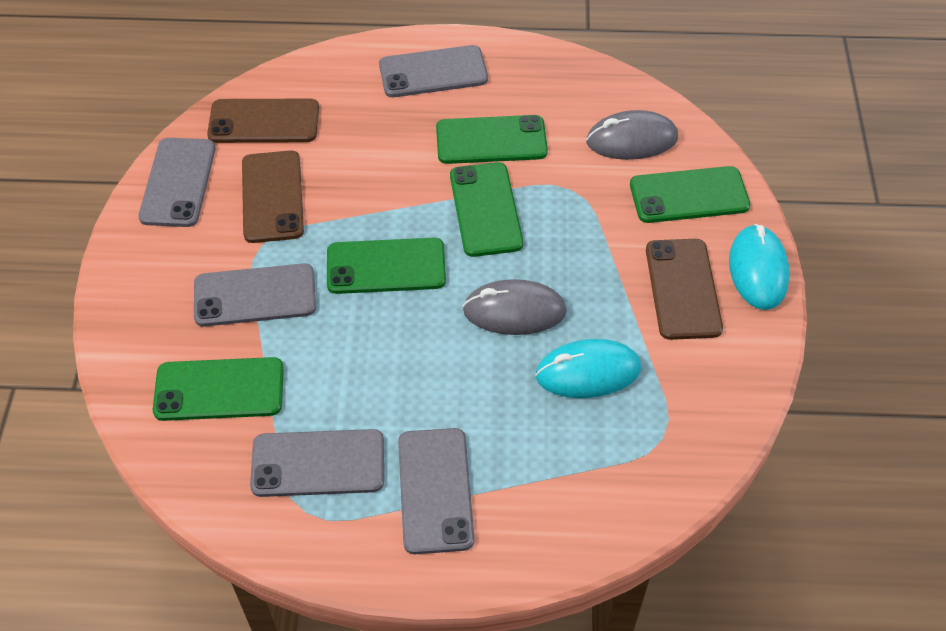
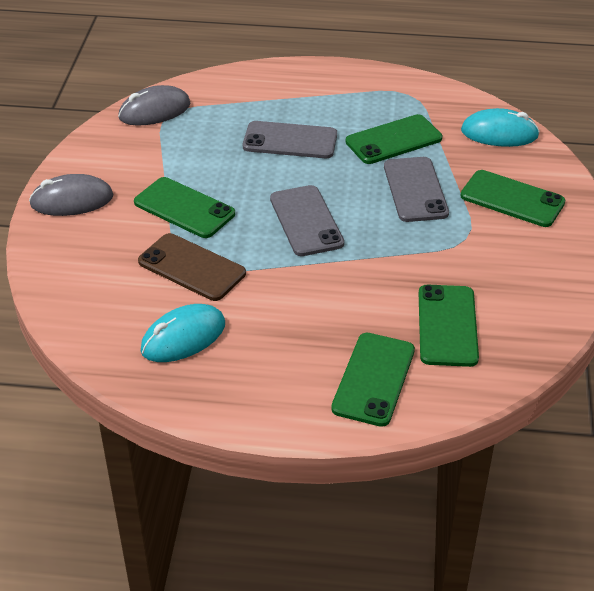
brown phone: 3 -> 1
grey phone: 5 -> 3

